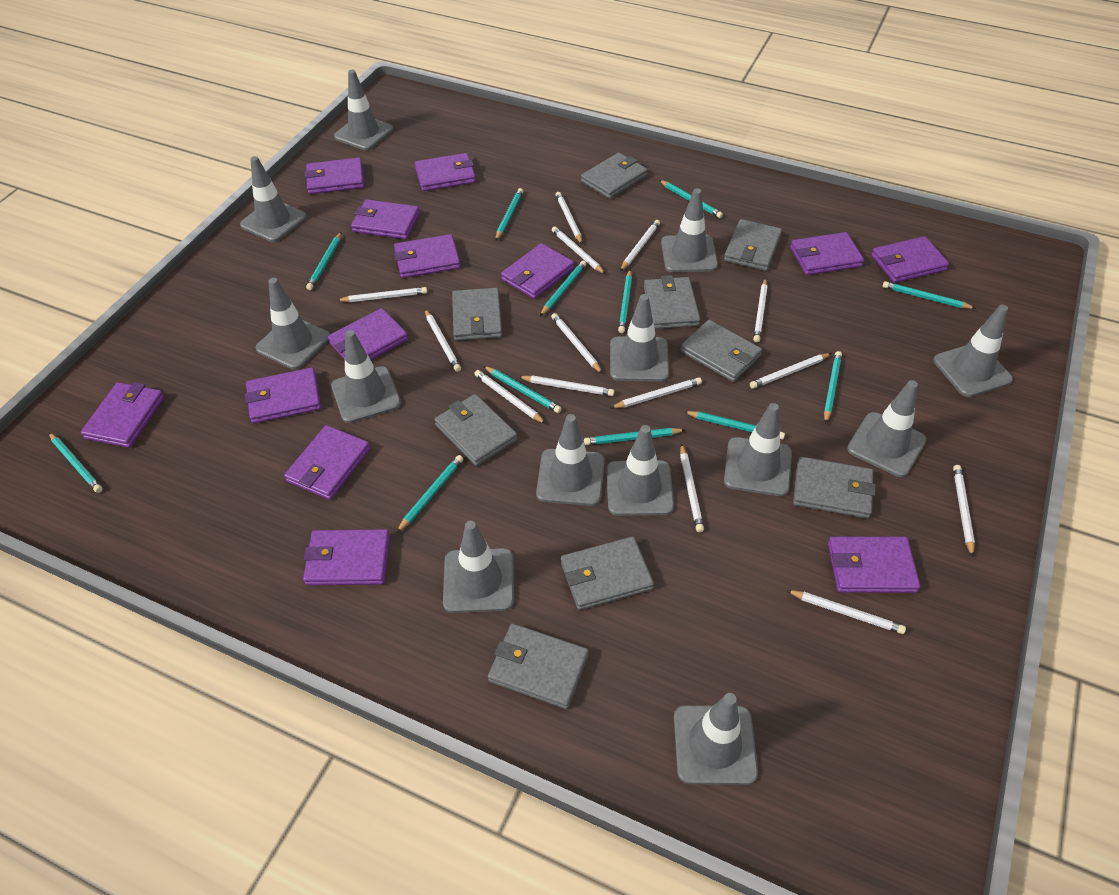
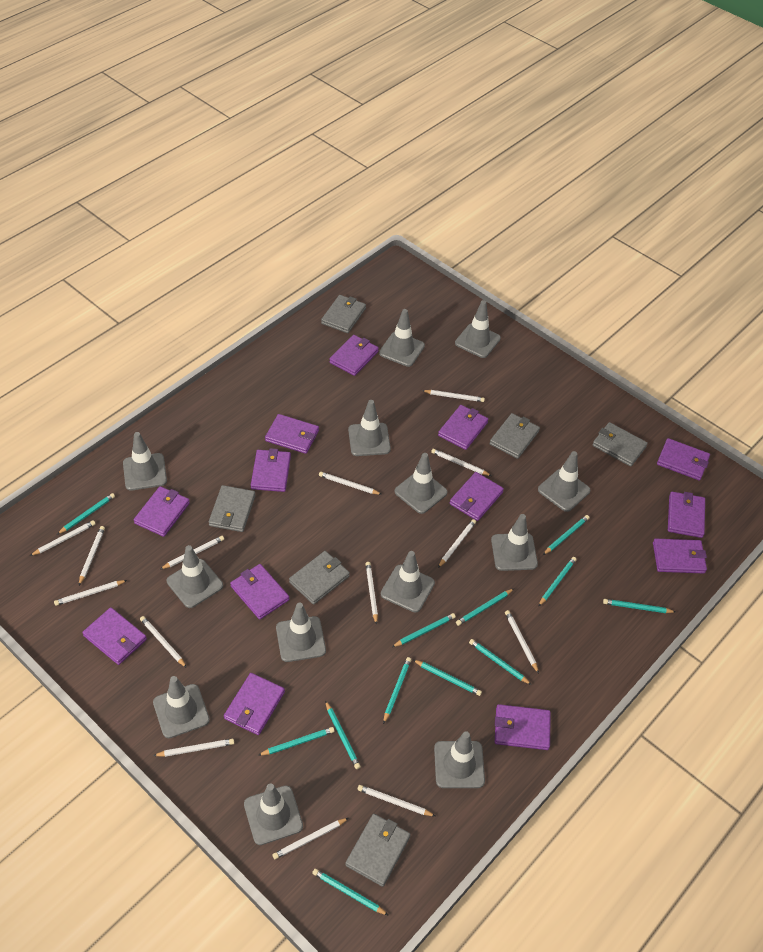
grey wallet: 9 -> 6

